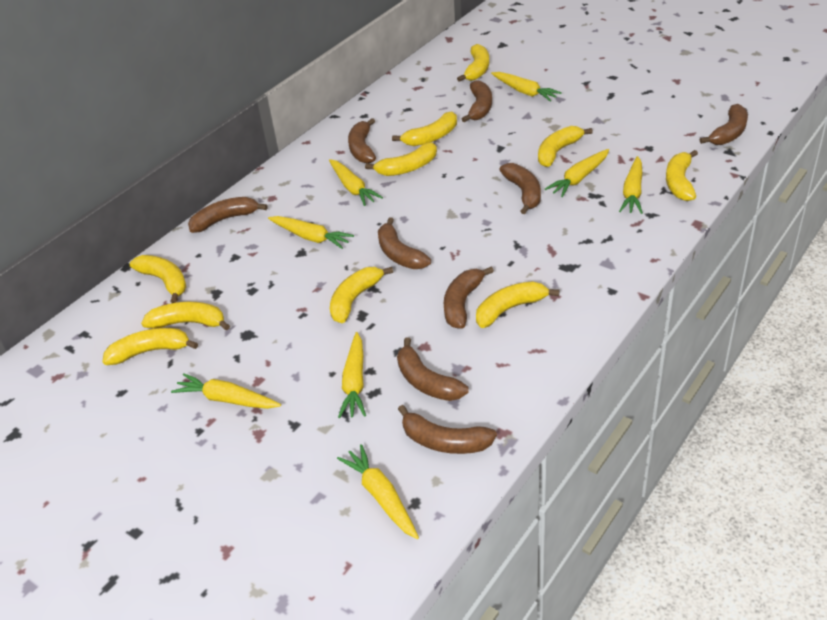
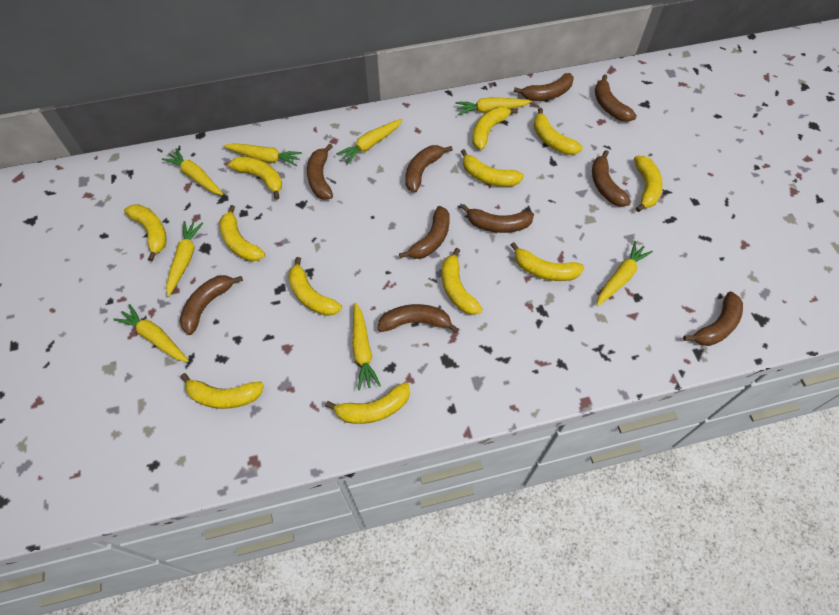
brown banana: 9 -> 10
yellow banana: 10 -> 12

